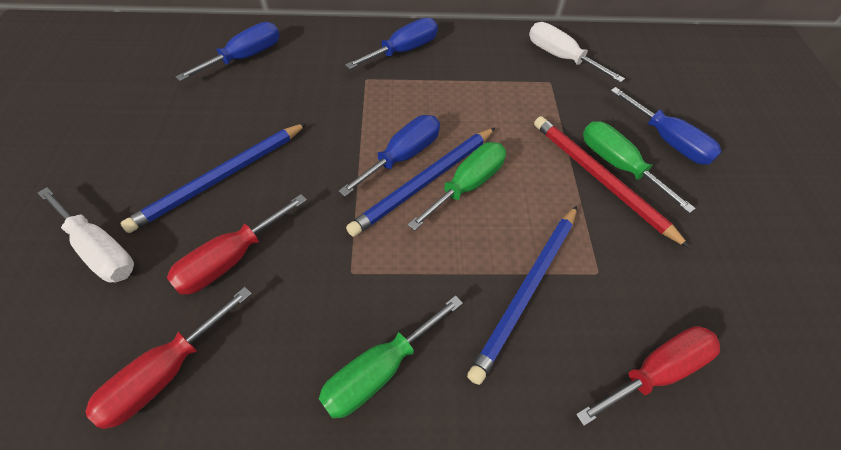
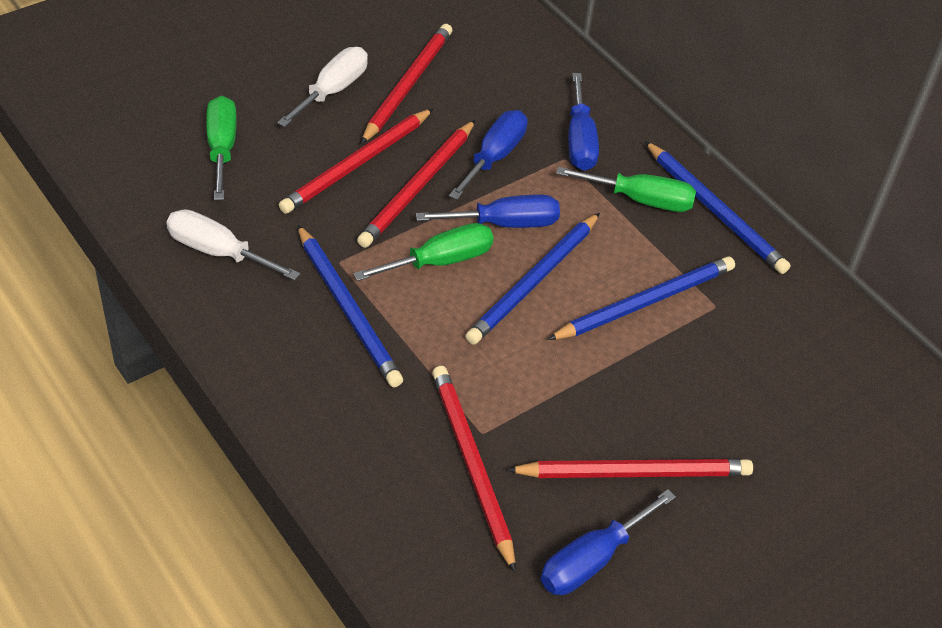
blue pencil: 3 -> 4
red pencil: 1 -> 5
red screwdriver: 3 -> 0

